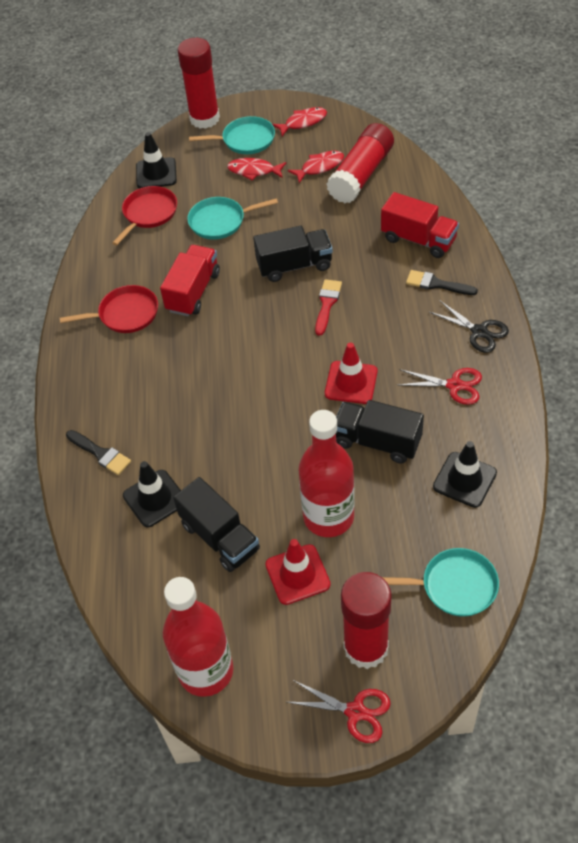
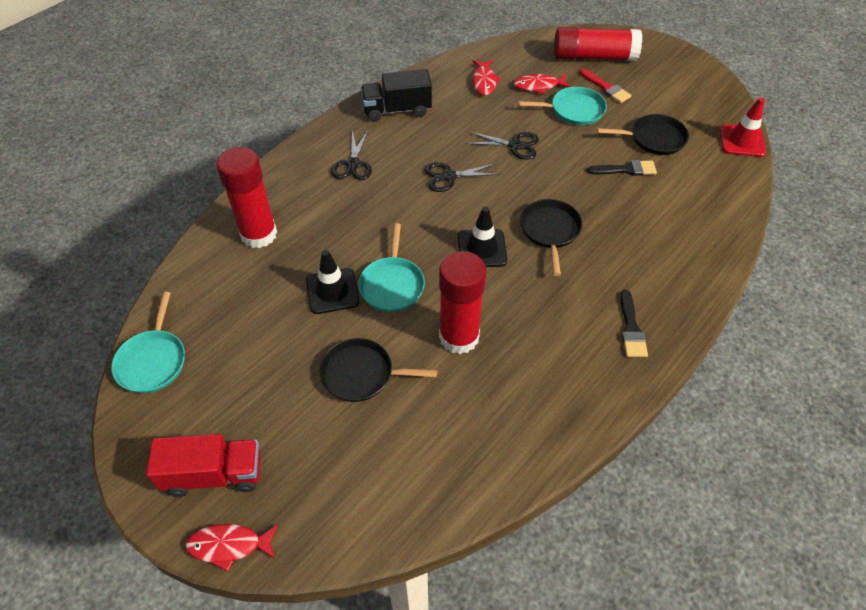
black pan: 0 -> 3
black scissors: 1 -> 3
black traffic cone: 3 -> 2
black truck: 3 -> 1
red bottle: 2 -> 0
red pan: 2 -> 0
red scissors: 2 -> 0
red traffic cone: 2 -> 1
red truck: 2 -> 1

